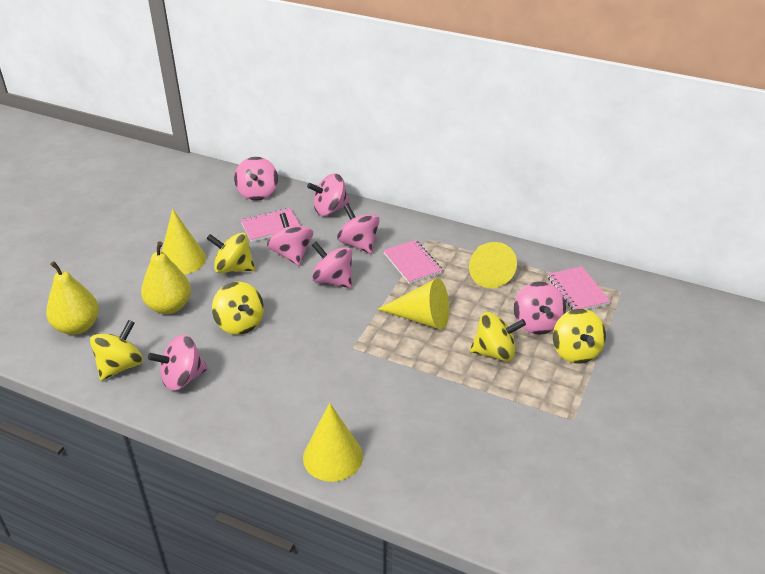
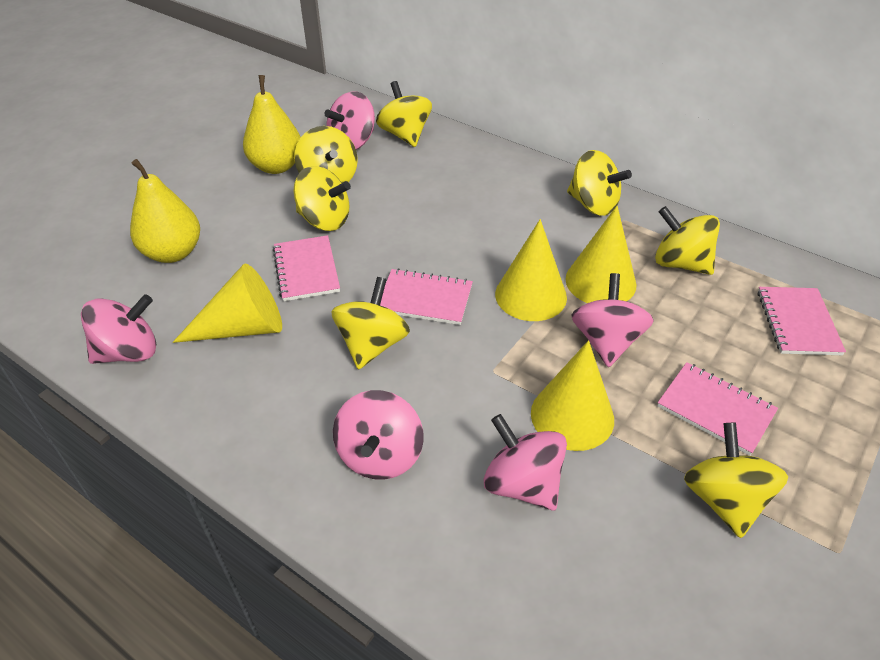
pink notebook: 3 -> 4
pink spinning top: 7 -> 5
yellow spinning top: 5 -> 7

